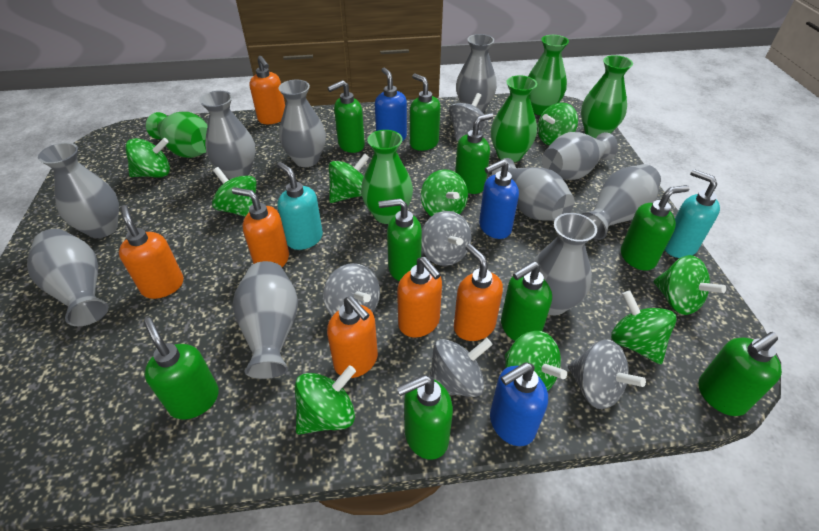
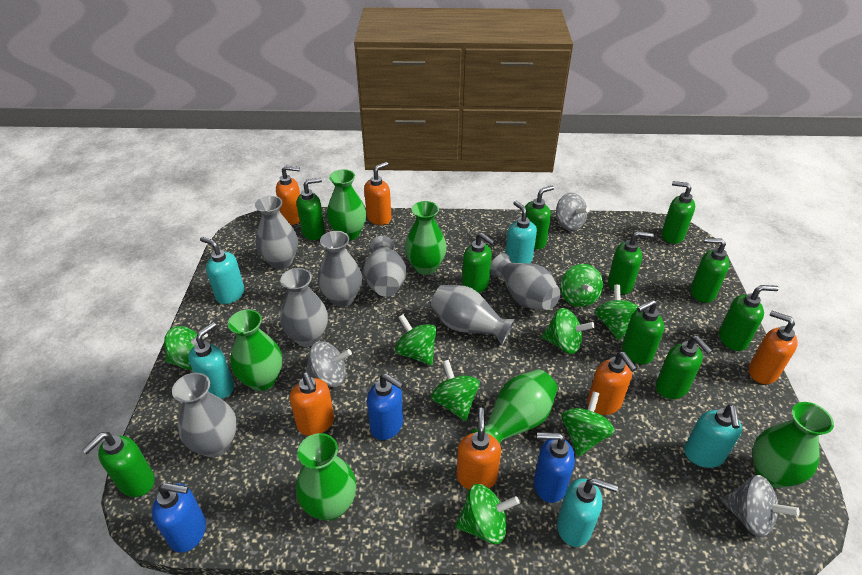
green soap dispenser: 9 -> 10
green spinning top: 9 -> 8
green vase: 5 -> 6
grey spinning top: 5 -> 3
grey vase: 10 -> 7
turquoise soap dispenser: 2 -> 5

